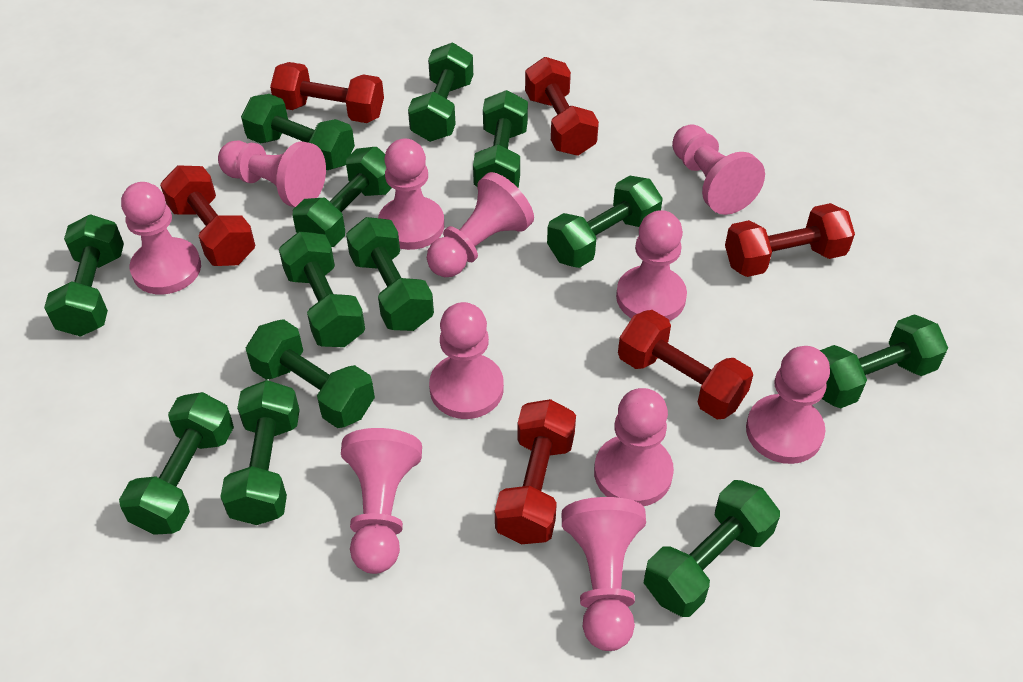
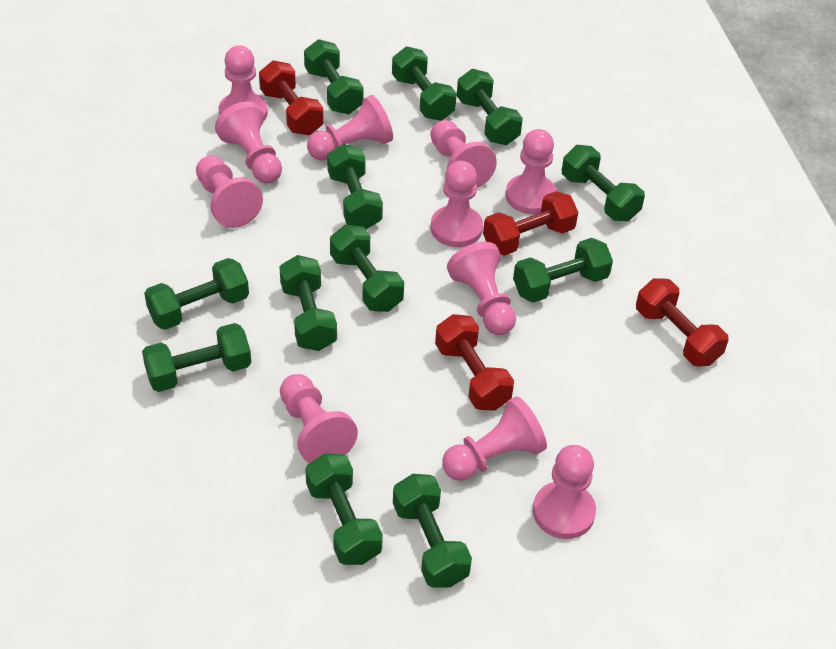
green dumbbell: 13 -> 12
red dumbbell: 6 -> 4

